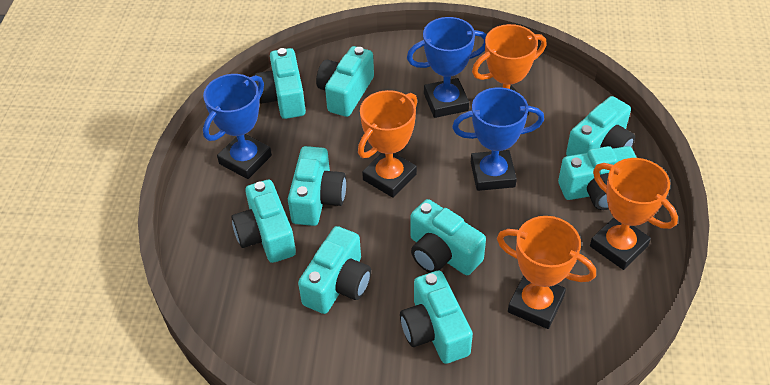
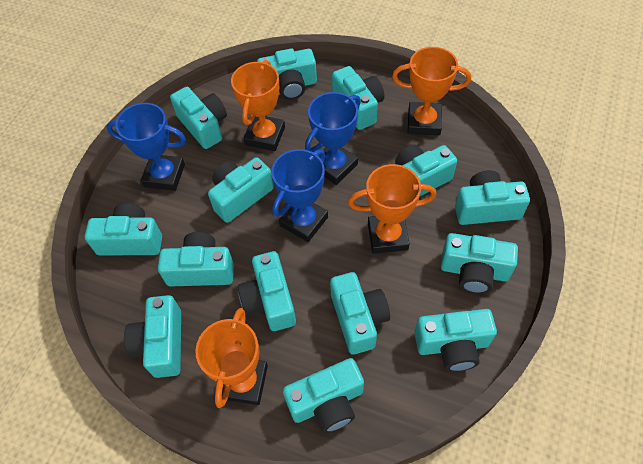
turquoise camera: 9 -> 14

